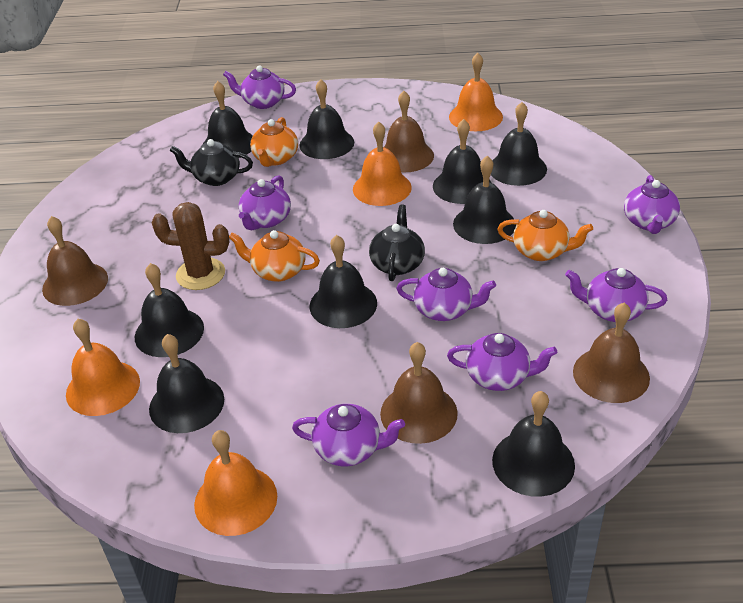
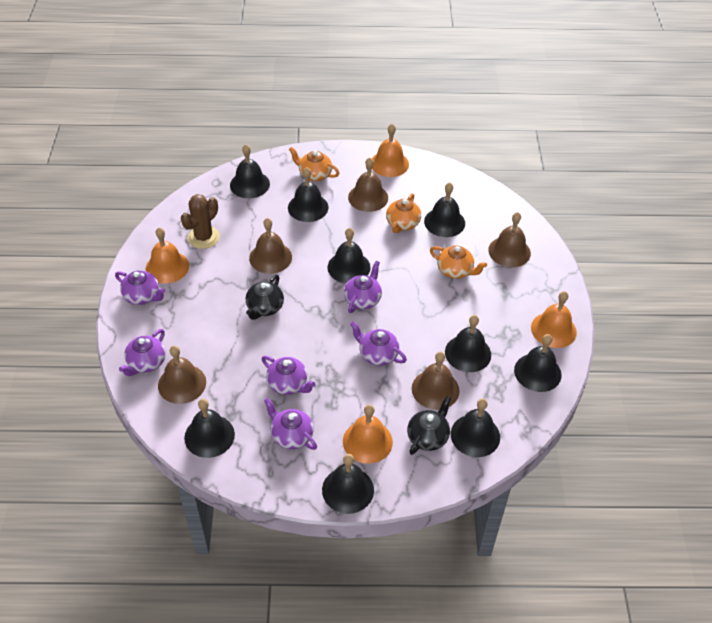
brown bell: 4 -> 5
purple teapot: 7 -> 6

